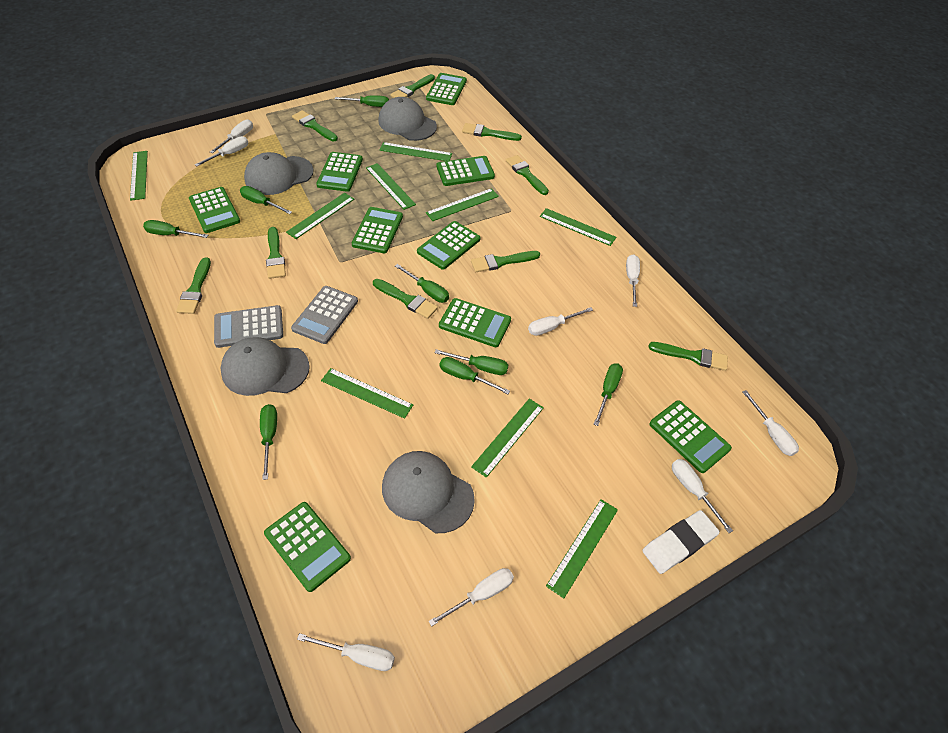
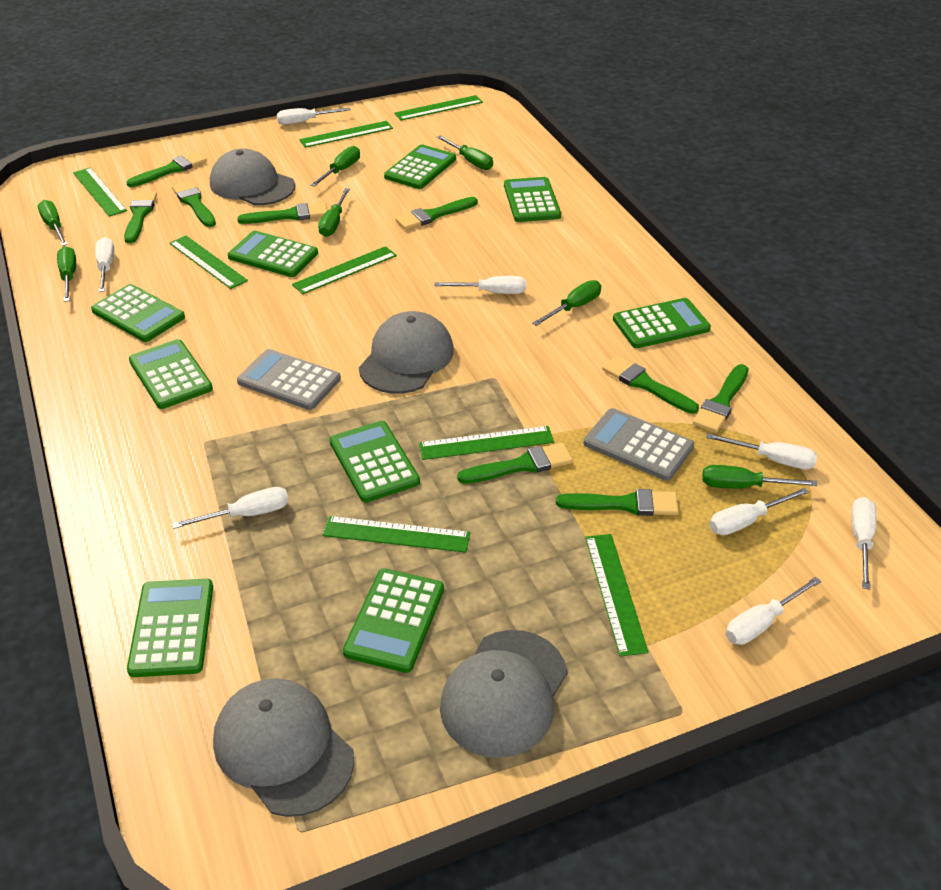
green ruler: 9 -> 8
green screwdriver: 8 -> 7
white eraser: 1 -> 0

